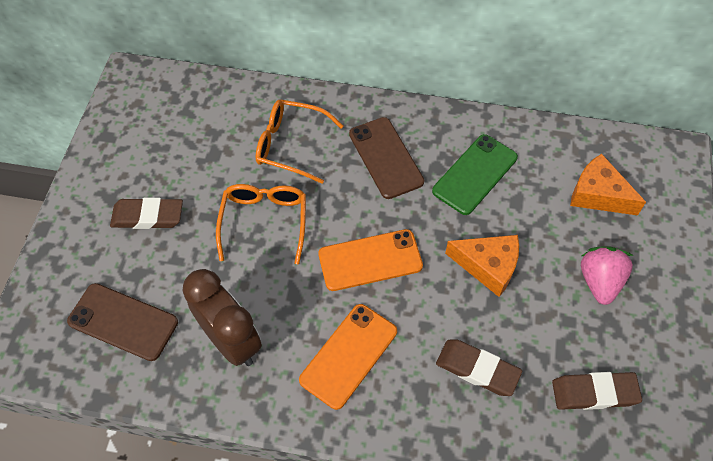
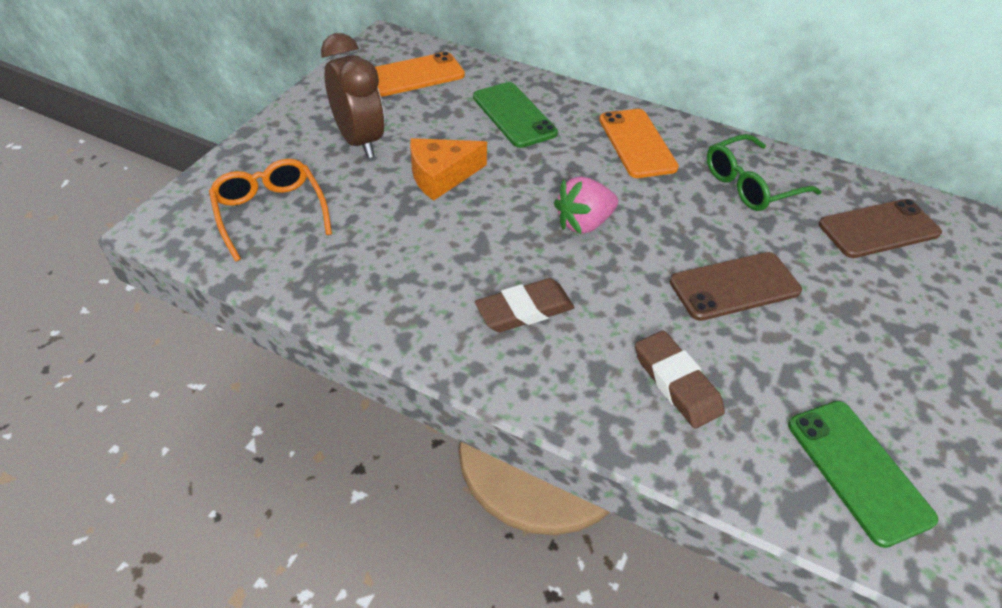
brown eraser: 3 -> 2
green glasses: 0 -> 1
green phone: 1 -> 2
orange cheese: 2 -> 1
orange glasses: 2 -> 1

